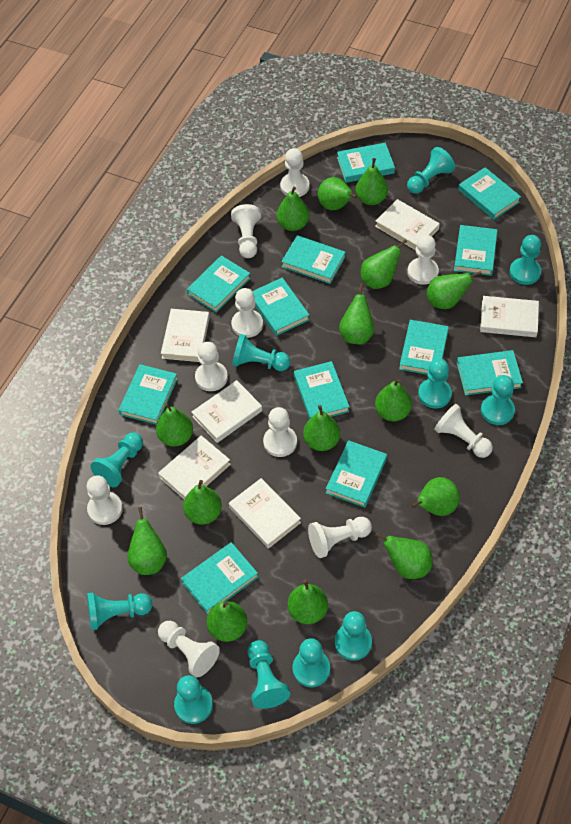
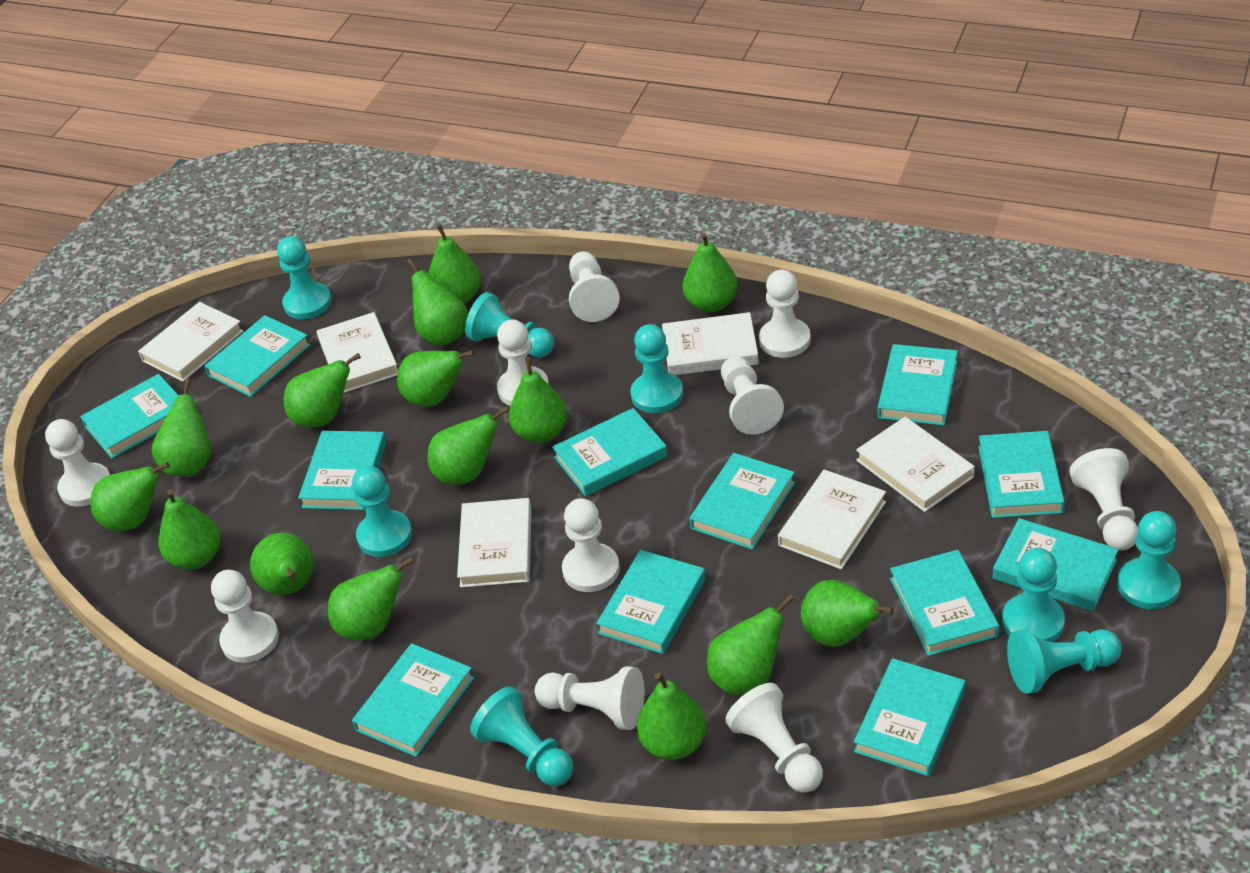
turquoise pawn: 11 -> 8

